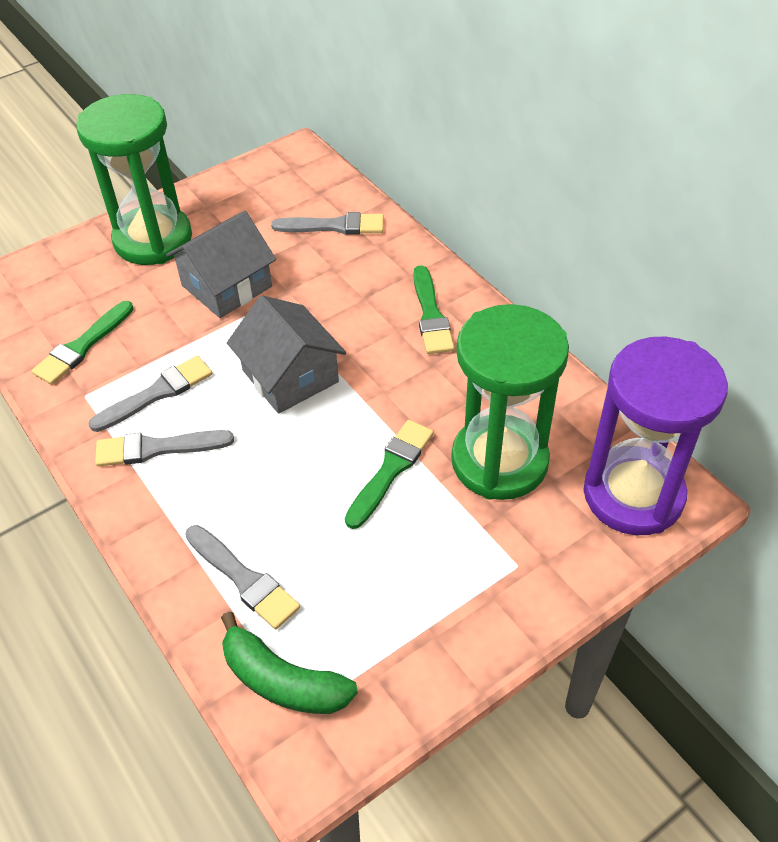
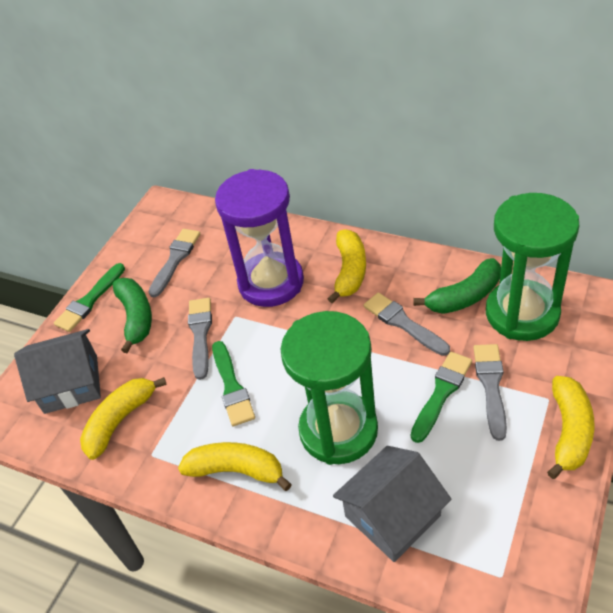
green banana: 1 -> 2
yellow banana: 0 -> 4

